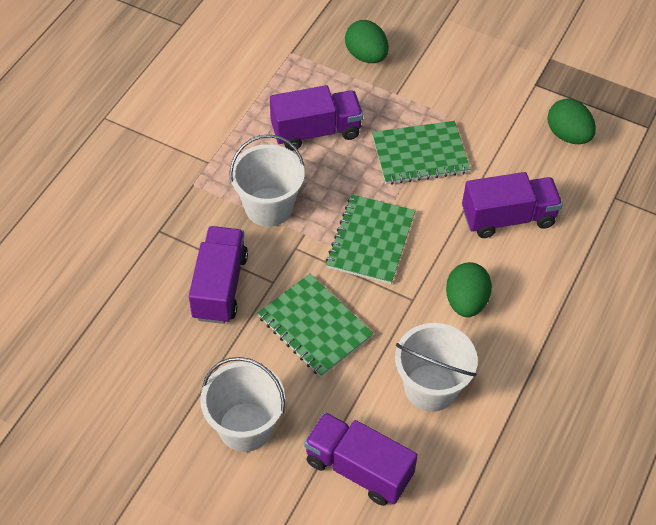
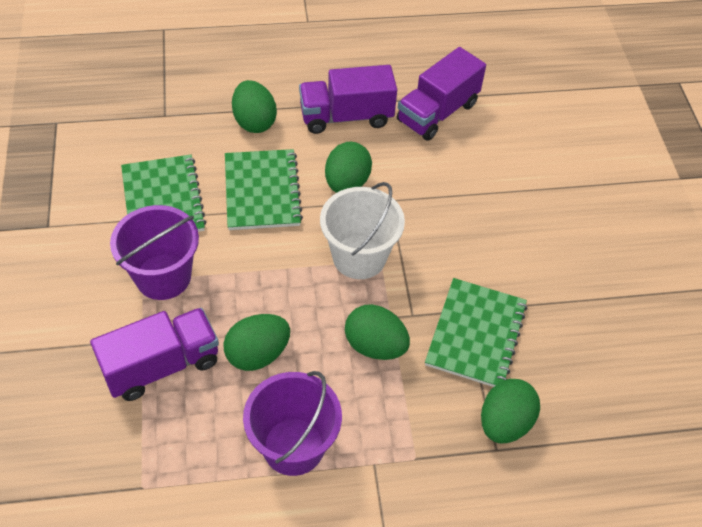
green egg: 3 -> 5
purple bucket: 0 -> 2
purple truck: 4 -> 3
white bucket: 3 -> 1

